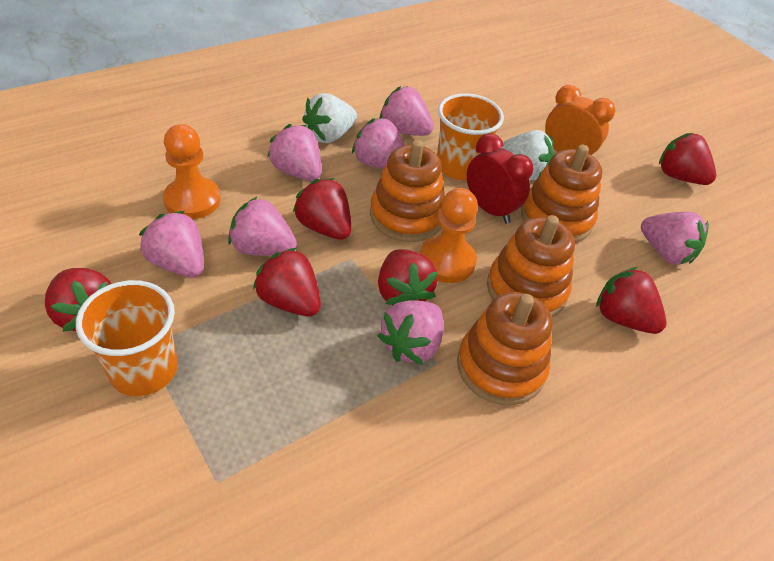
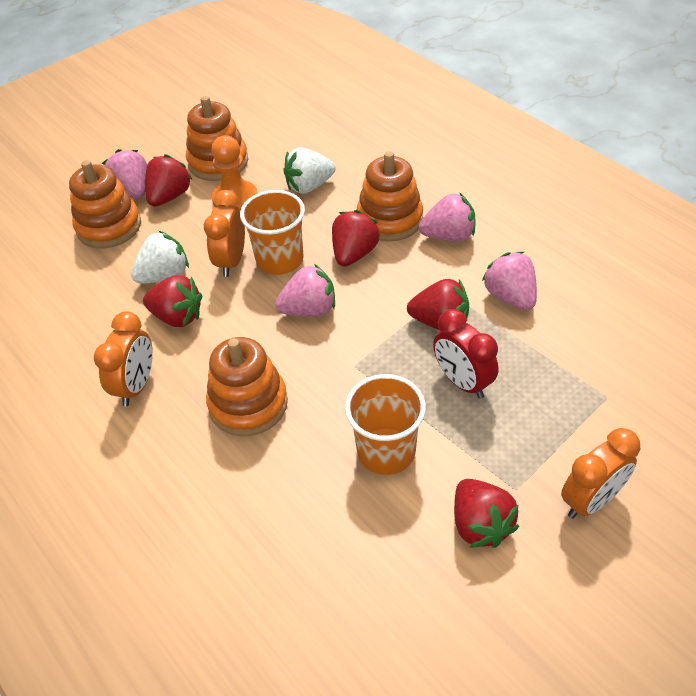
orange clock: 1 -> 3
orange pawn: 2 -> 1
pink strawberry: 7 -> 4
red strawberry: 6 -> 5

